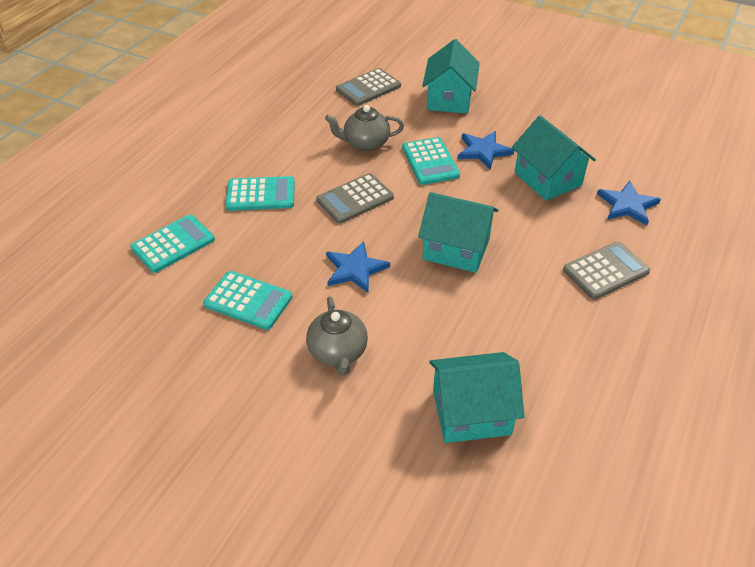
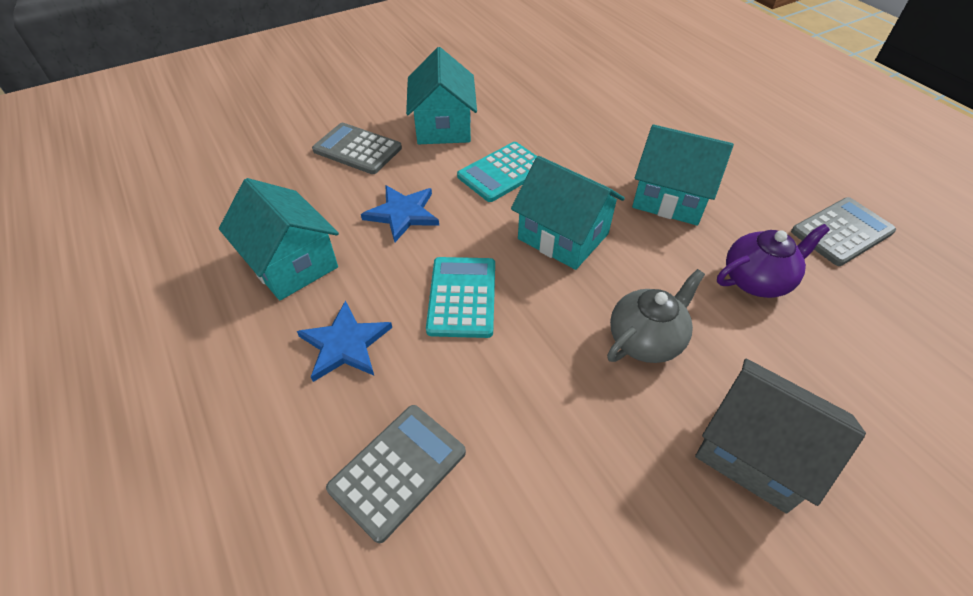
blue star: 3 -> 2
grey house: 0 -> 1
grey teapot: 2 -> 1
purple teapot: 0 -> 1
turquoise calculator: 4 -> 2

